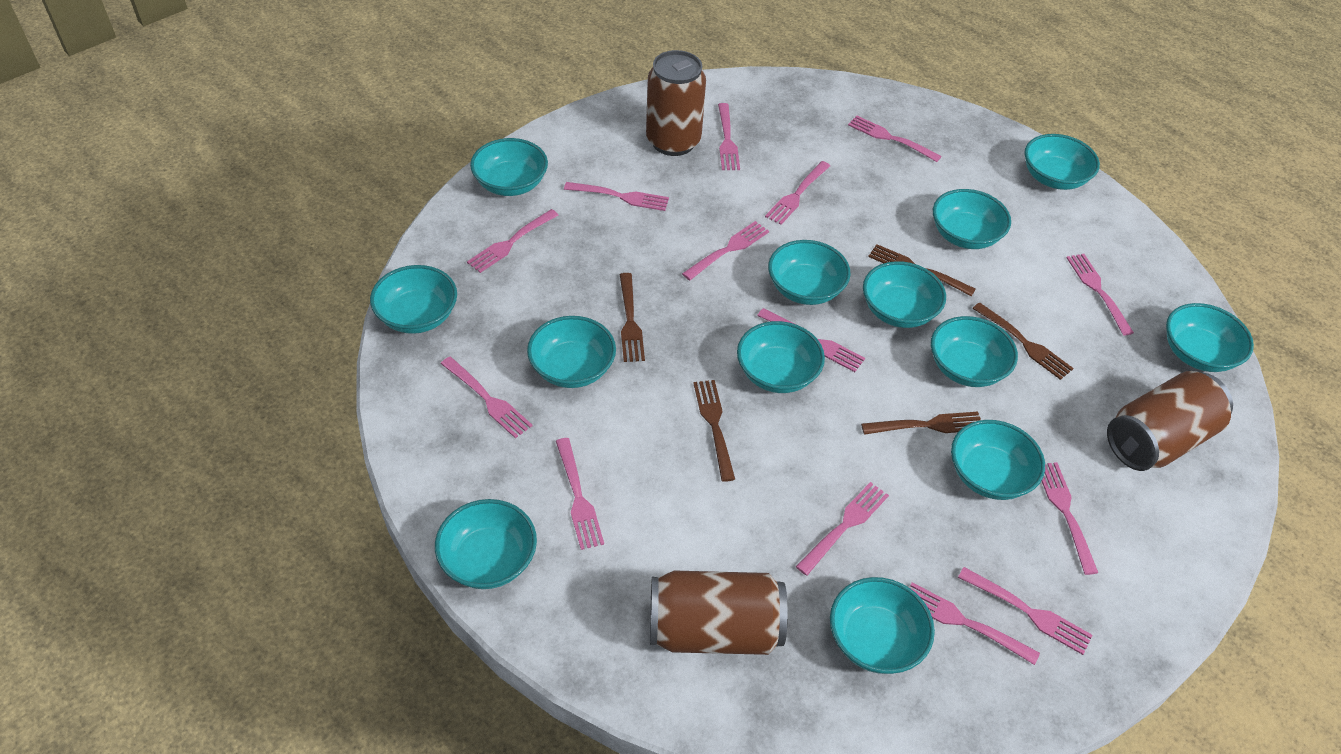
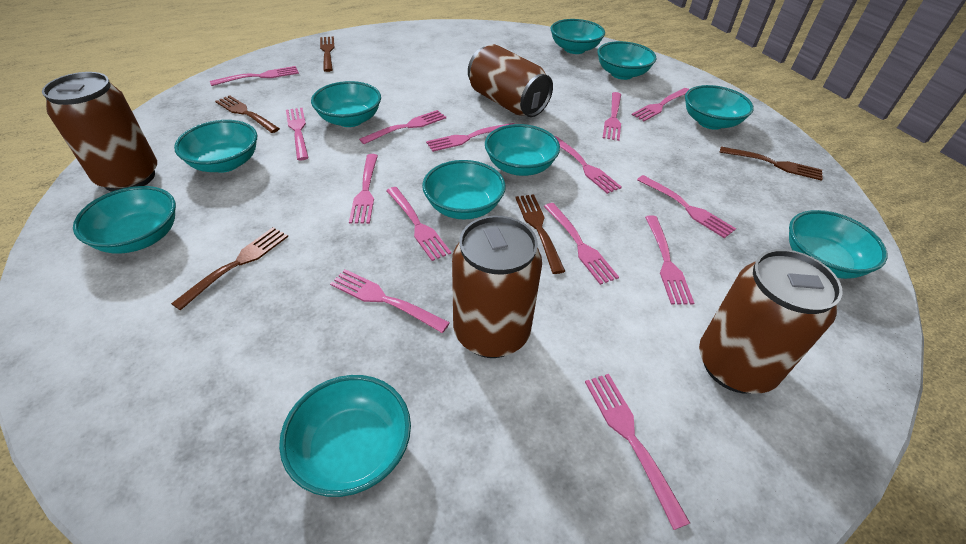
brown can: 3 -> 4
turquoise bowl: 13 -> 10

